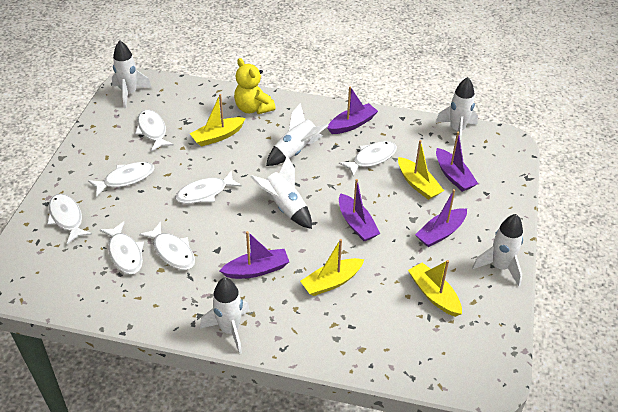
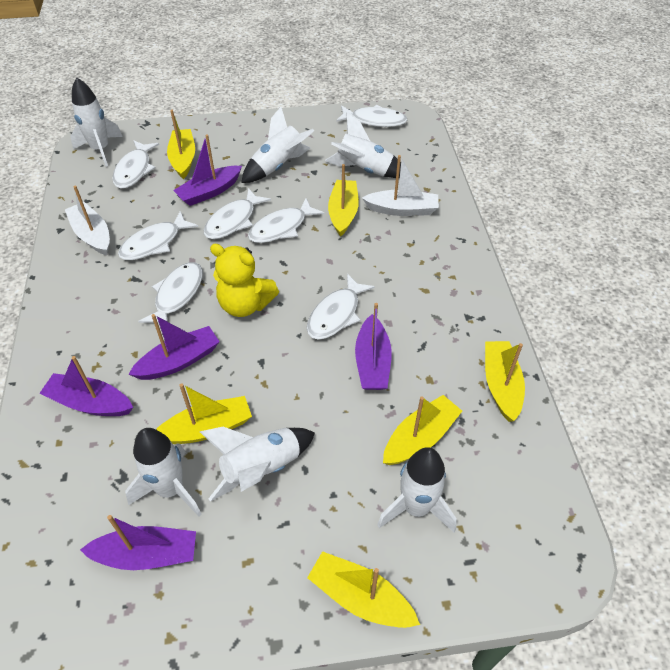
white boat: 0 -> 2
yellow boat: 4 -> 6

